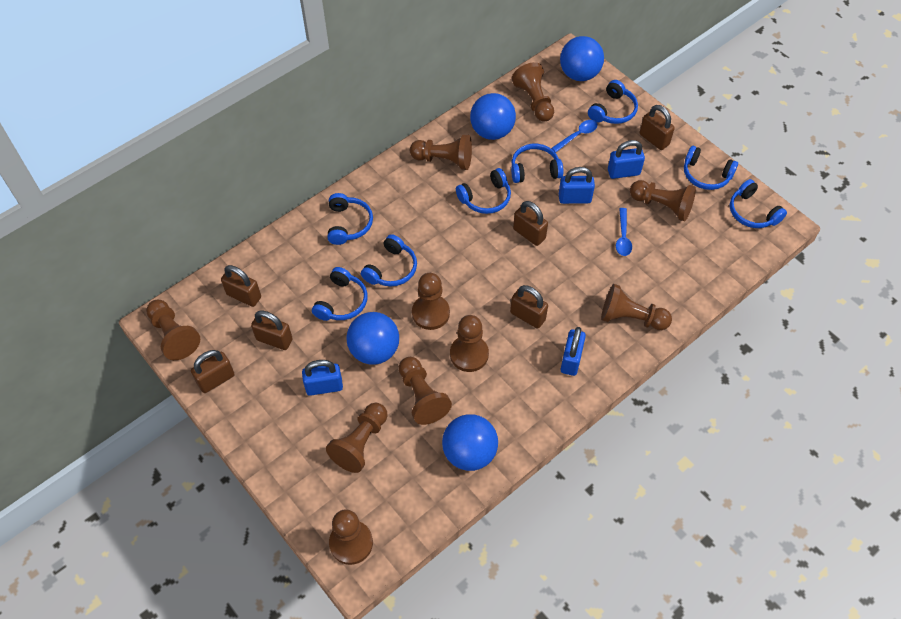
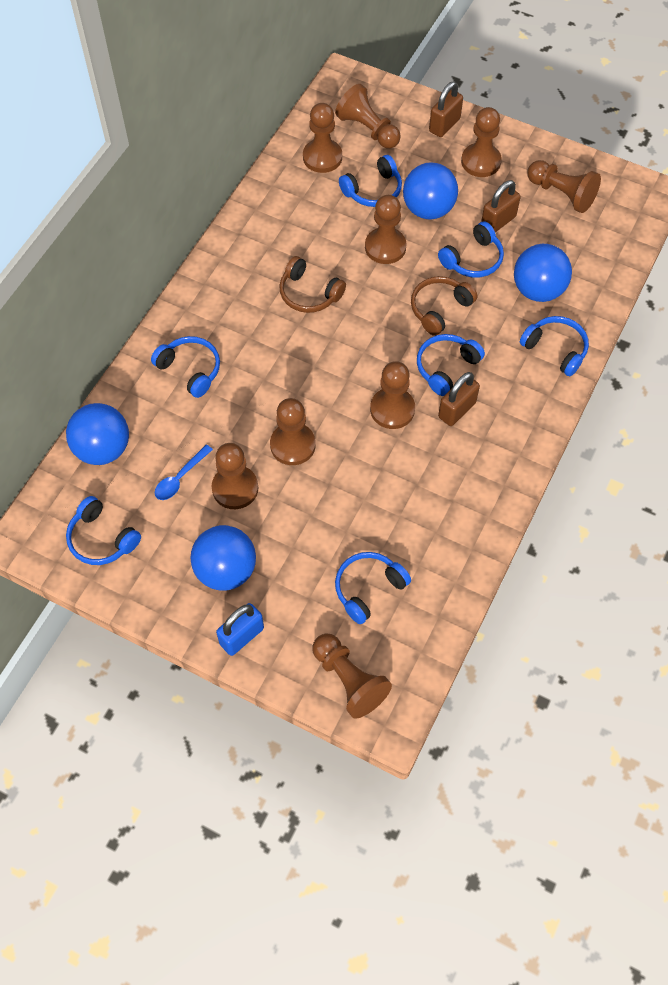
blue headphones: 8 -> 7
blue padlock: 4 -> 1
blue spoon: 2 -> 1
brown headphones: 0 -> 2
brown padlock: 6 -> 3
brown pawn: 10 -> 9

